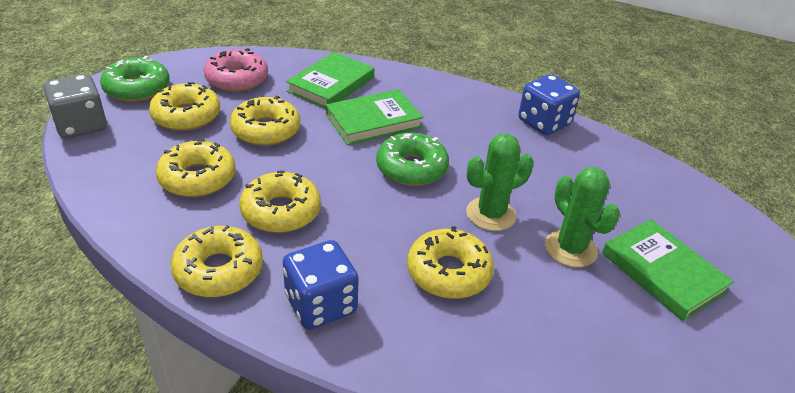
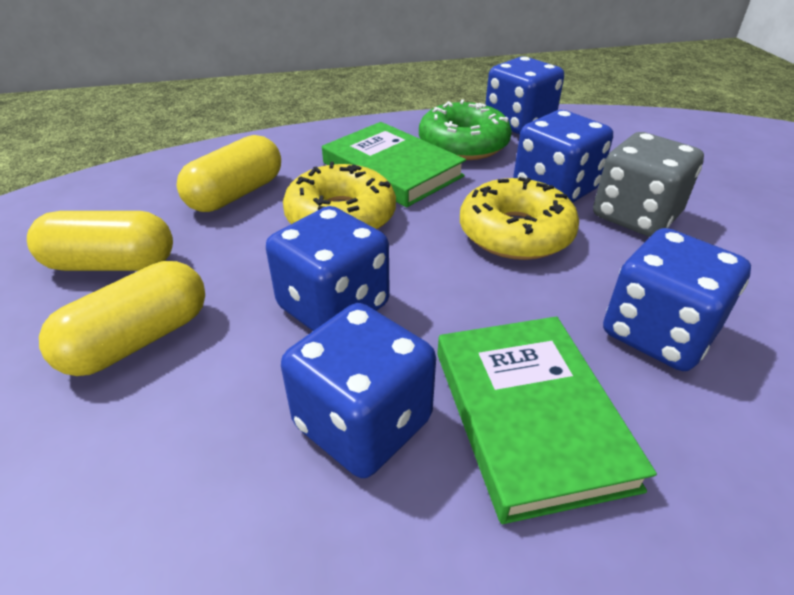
blue dice: 2 -> 5
green book: 3 -> 2
green cactus: 2 -> 0
green donut: 2 -> 1
pink donut: 1 -> 0
yellow capsule: 0 -> 3
yellow donut: 6 -> 2

